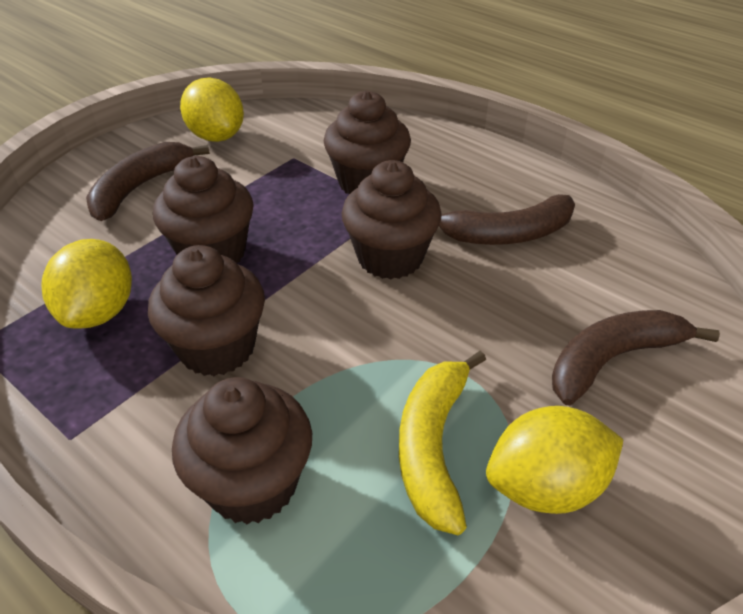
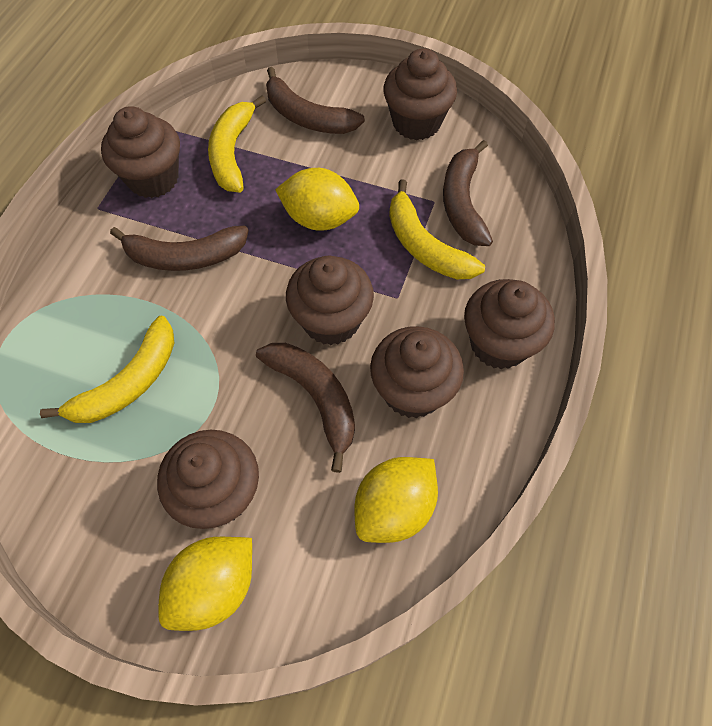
brown banana: 3 -> 4
brown cupcake: 5 -> 6
yellow banana: 1 -> 3

